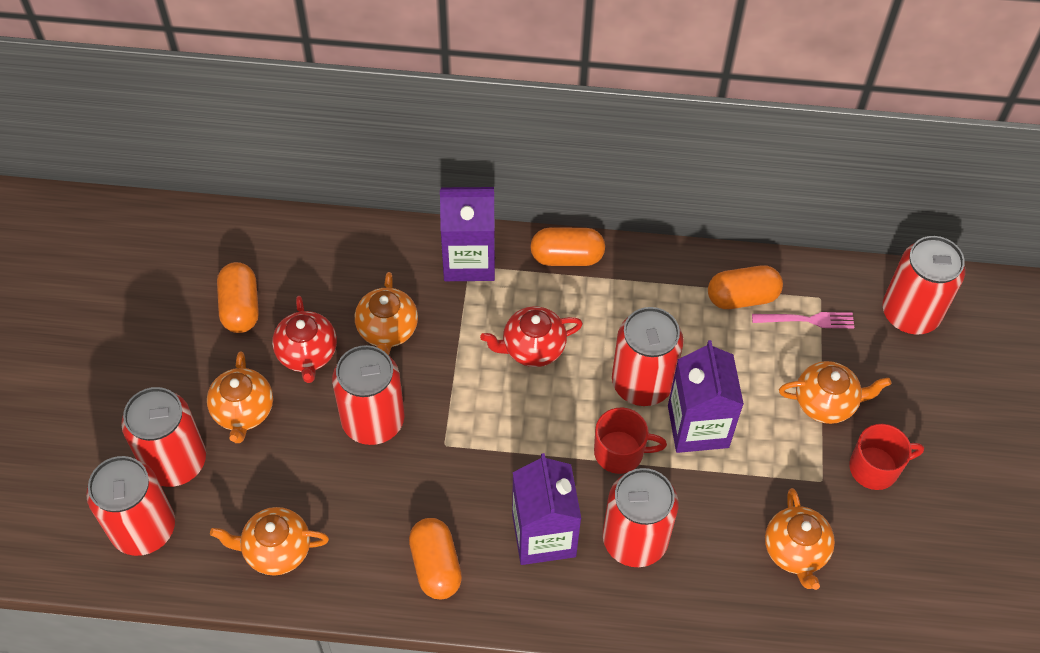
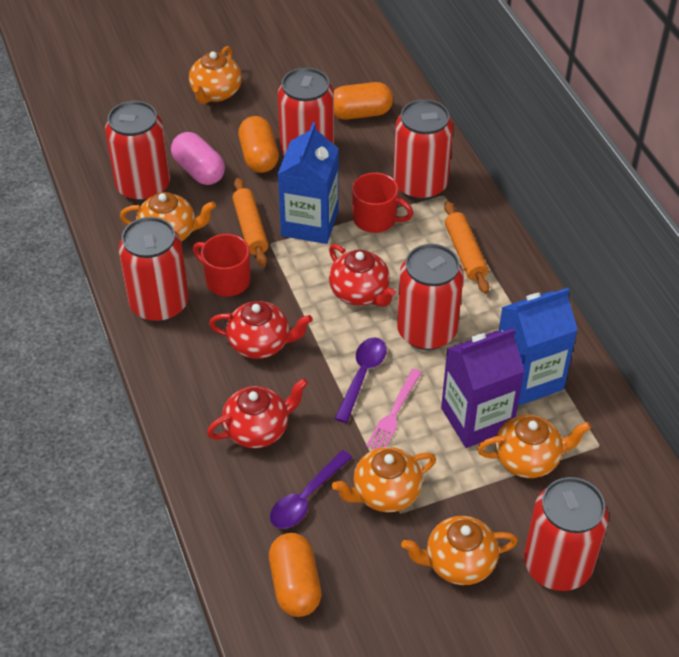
blue carton: 0 -> 2
orange capsule: 4 -> 3
orange rolling pin: 0 -> 2
pink capsule: 0 -> 1
purple carton: 3 -> 1
purple spoon: 0 -> 2
red teapot: 2 -> 3

